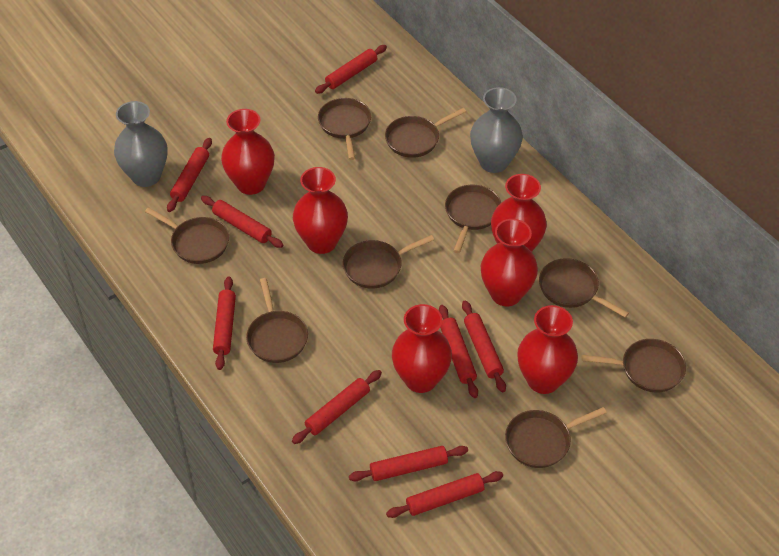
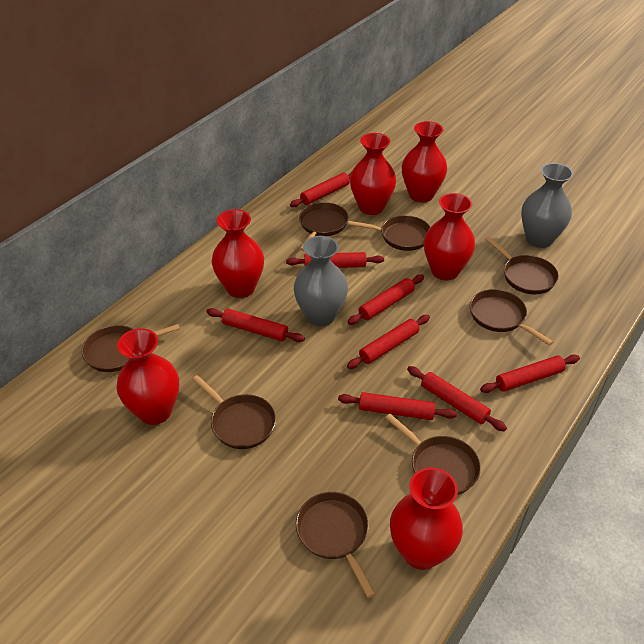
brown pan: 9 -> 8
red rolling pin: 9 -> 8

